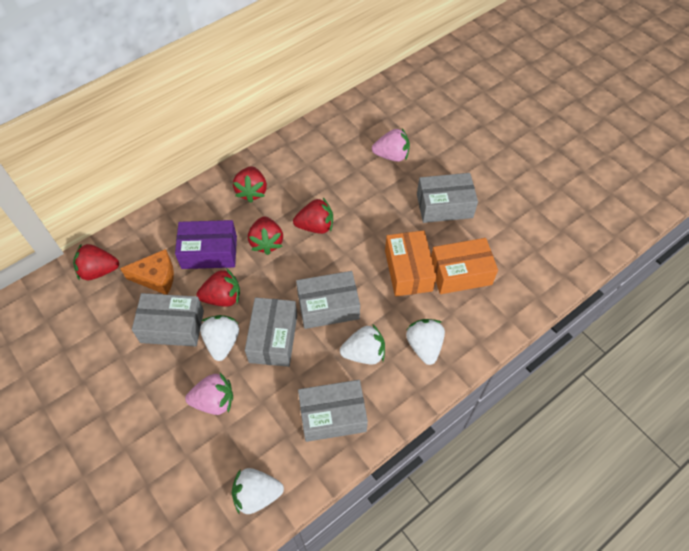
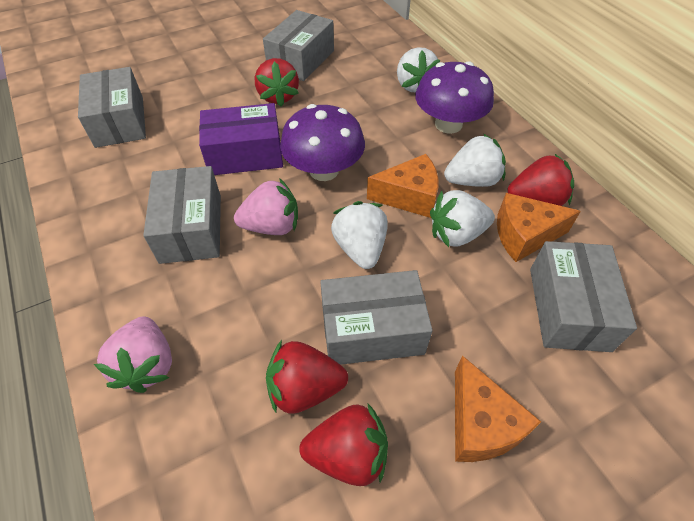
orange box: 2 -> 0
orange cheese: 1 -> 3
purple mushroom: 0 -> 2
red strawberry: 5 -> 4

